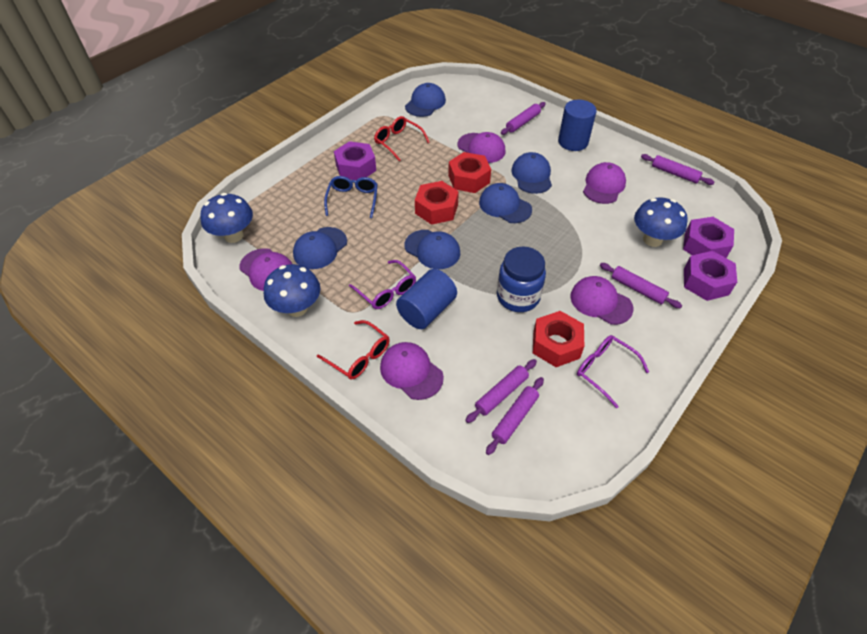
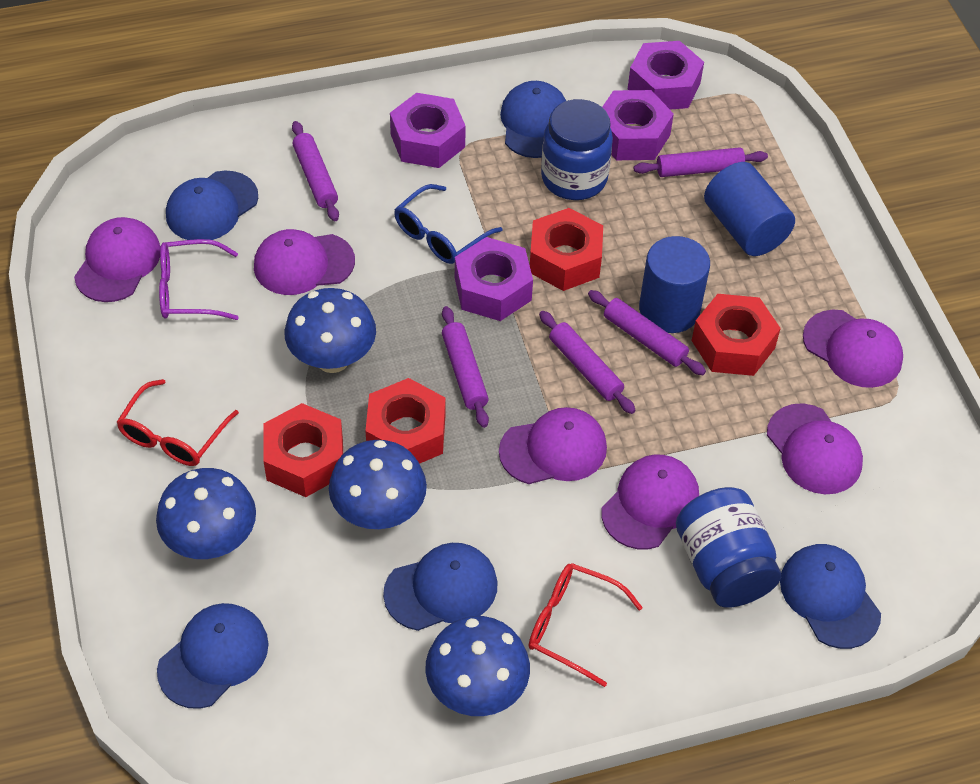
blue jar: 1 -> 2
blue mushroom: 3 -> 4
purple cap: 5 -> 6
purple glasses: 2 -> 1
purple nut: 3 -> 4
red nut: 3 -> 4

